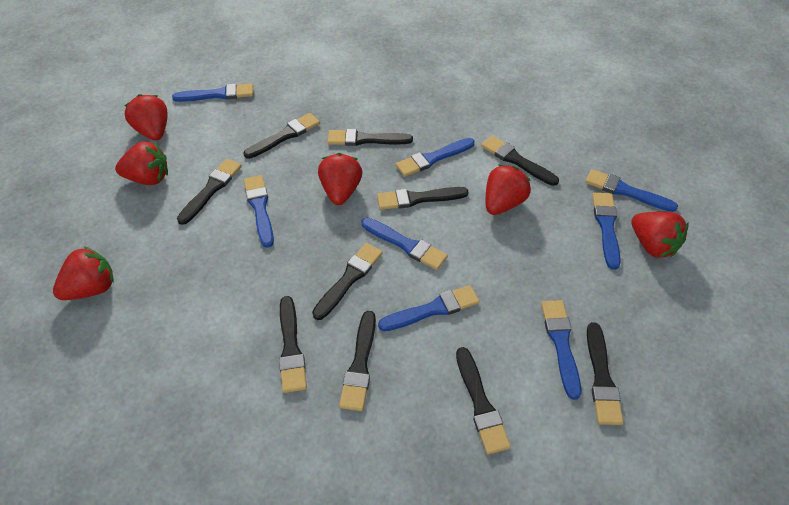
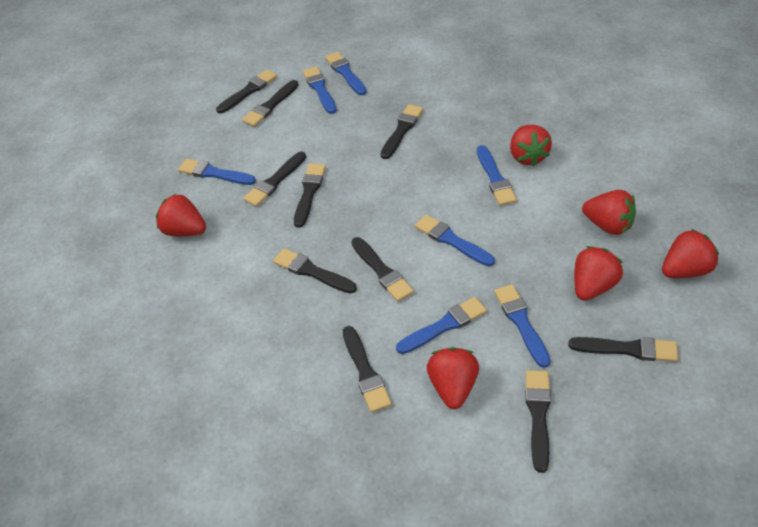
blue brush: 8 -> 7

